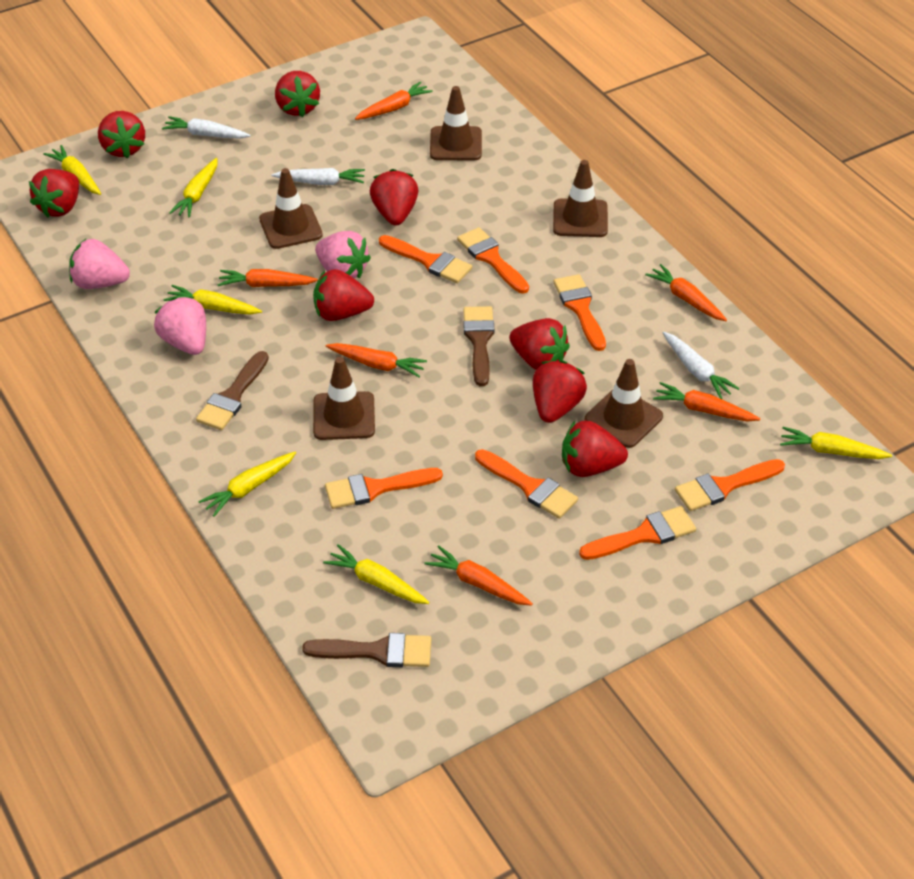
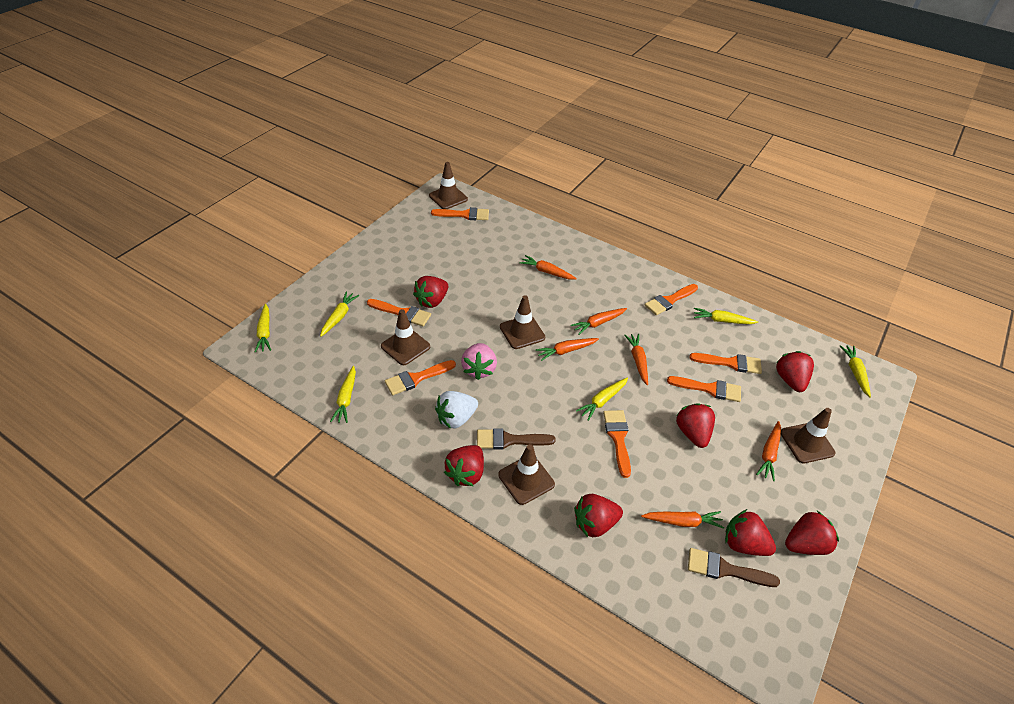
brown brush: 3 -> 2
pink strawberry: 3 -> 1
red strawberry: 8 -> 7
white carrot: 3 -> 0
white strawberry: 0 -> 1

